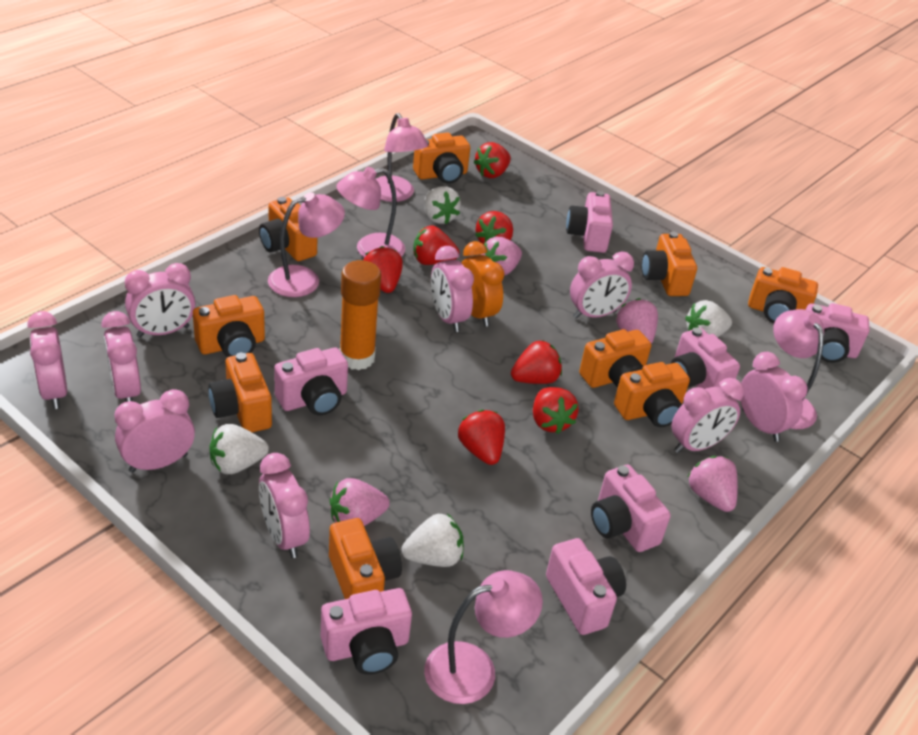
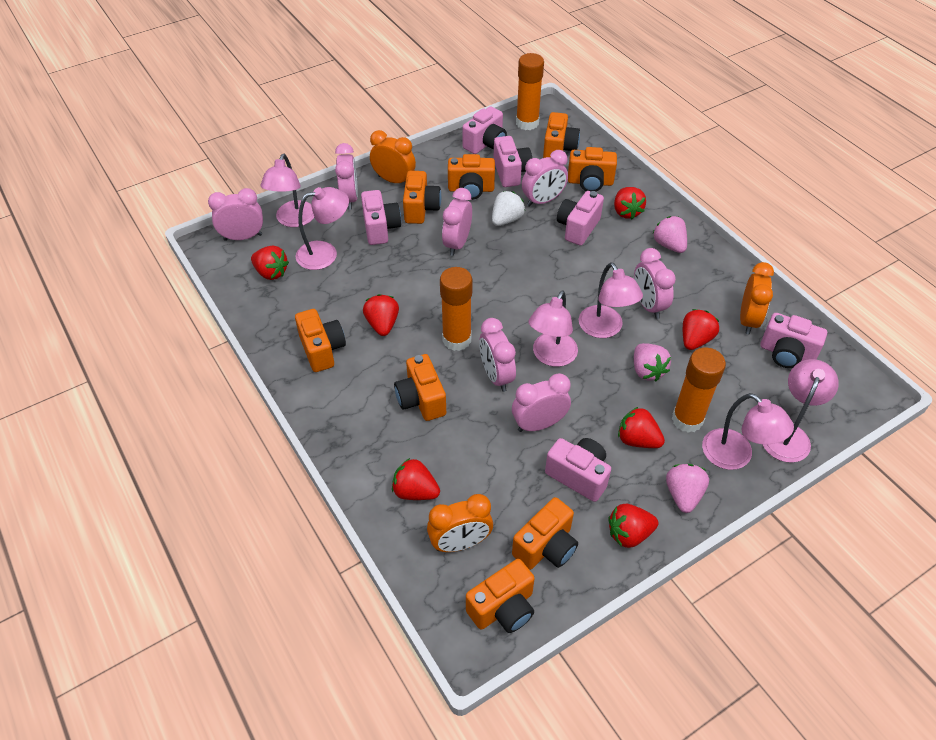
orange camera: 9 -> 8
orange clock: 1 -> 3
orange glue stick: 1 -> 3
pink camera: 7 -> 6
pink clock: 9 -> 7
pink lamp: 5 -> 6
pink strawberry: 4 -> 3
white strawberry: 4 -> 1

